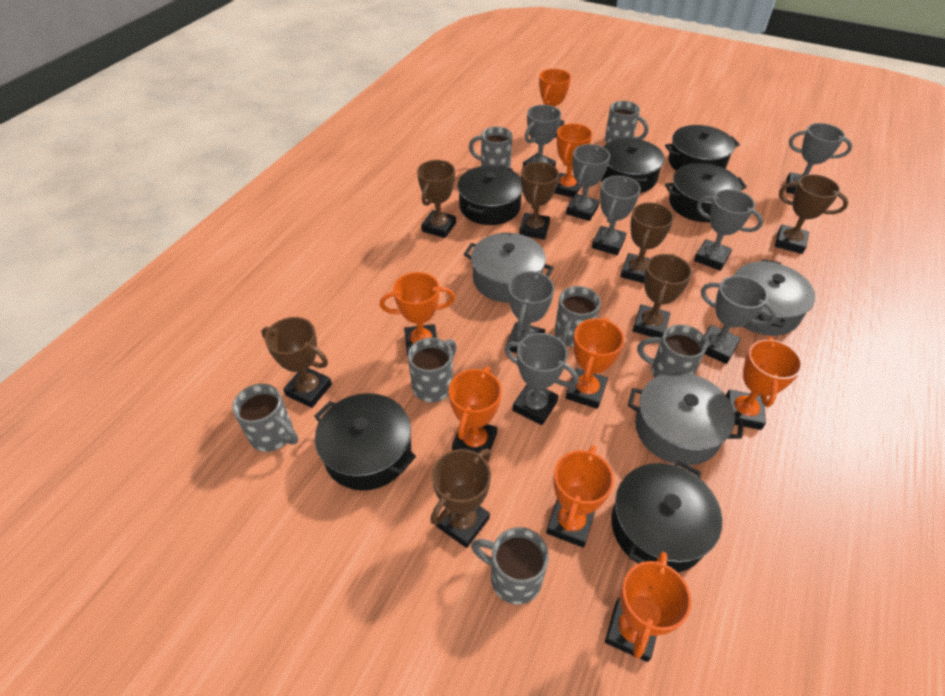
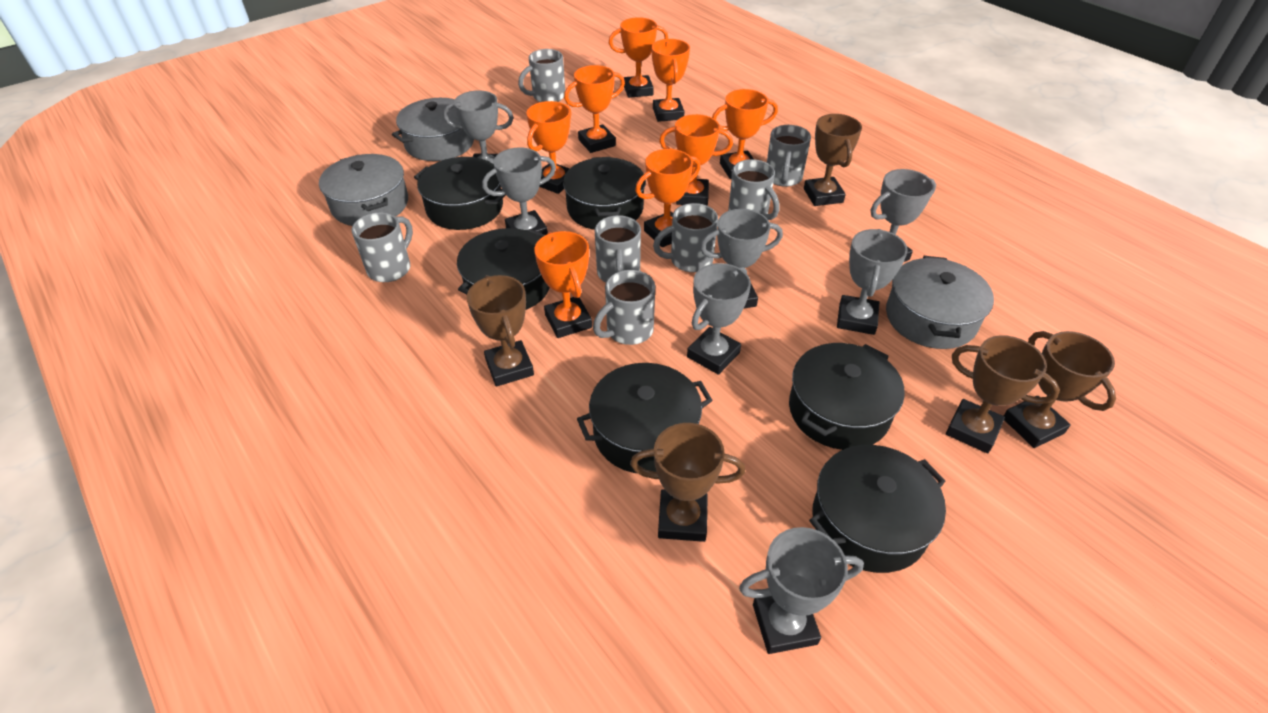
brown trophy: 7 -> 5
grey trophy: 8 -> 7

